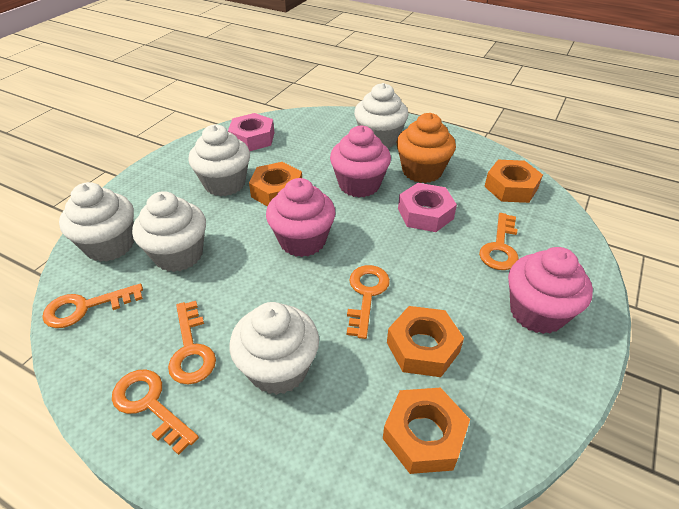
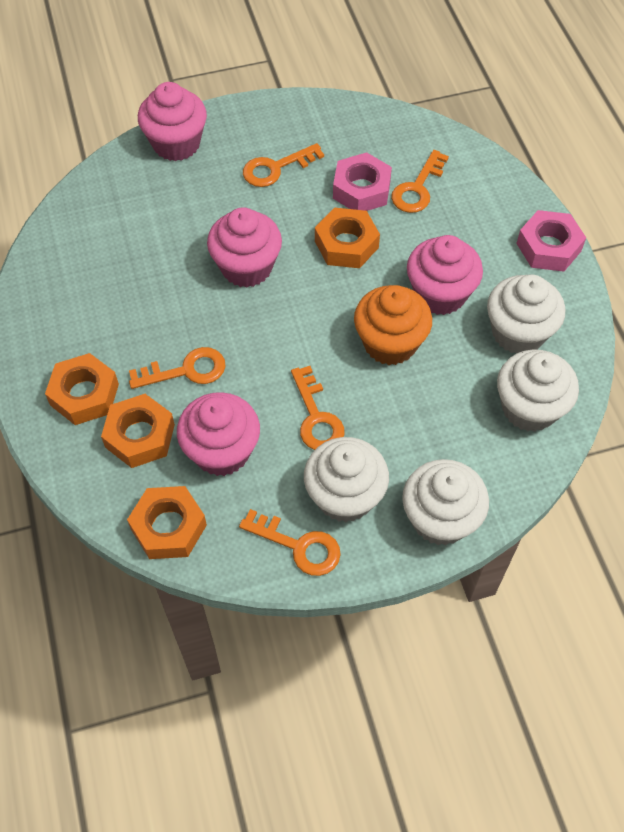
pink cupcake: 3 -> 4
white cupcake: 5 -> 4

